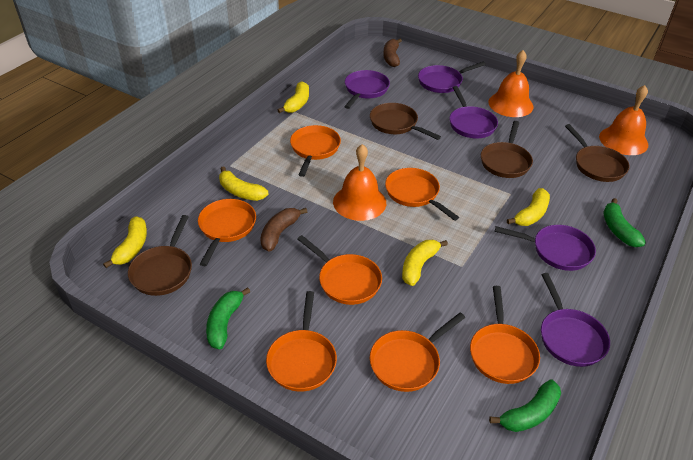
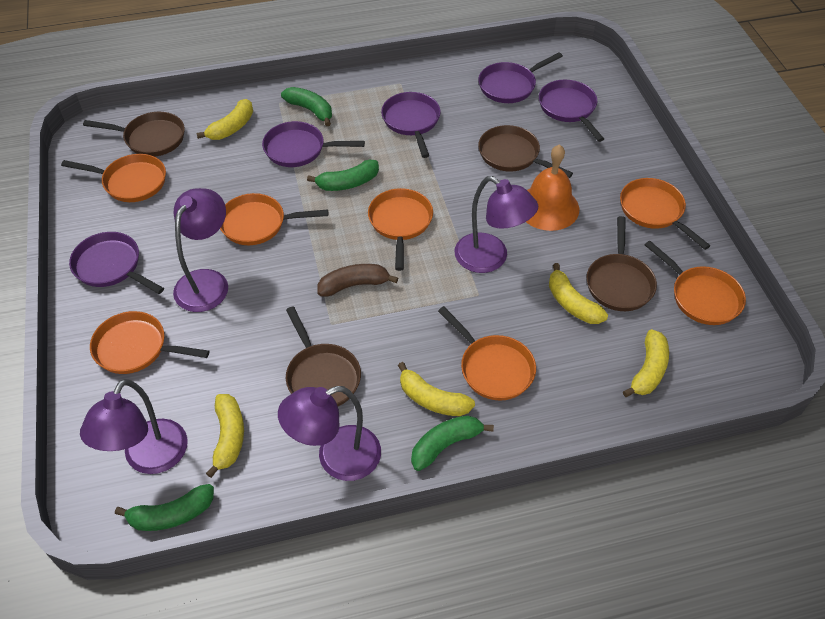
brown banana: 2 -> 1
green banana: 3 -> 4
orange bell: 3 -> 1
purple lamp: 0 -> 4

